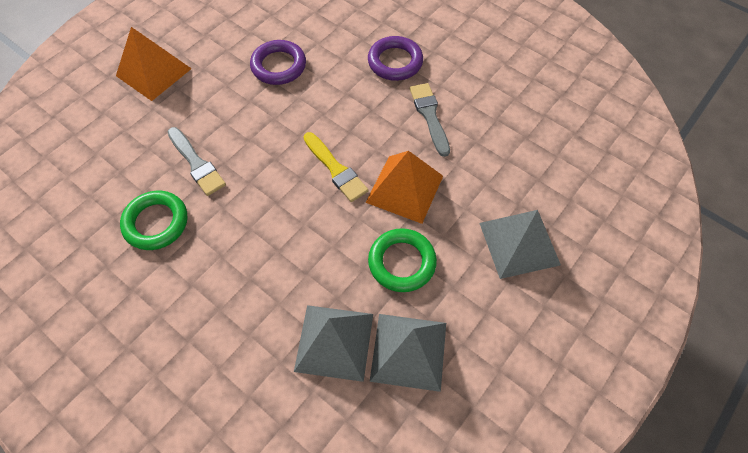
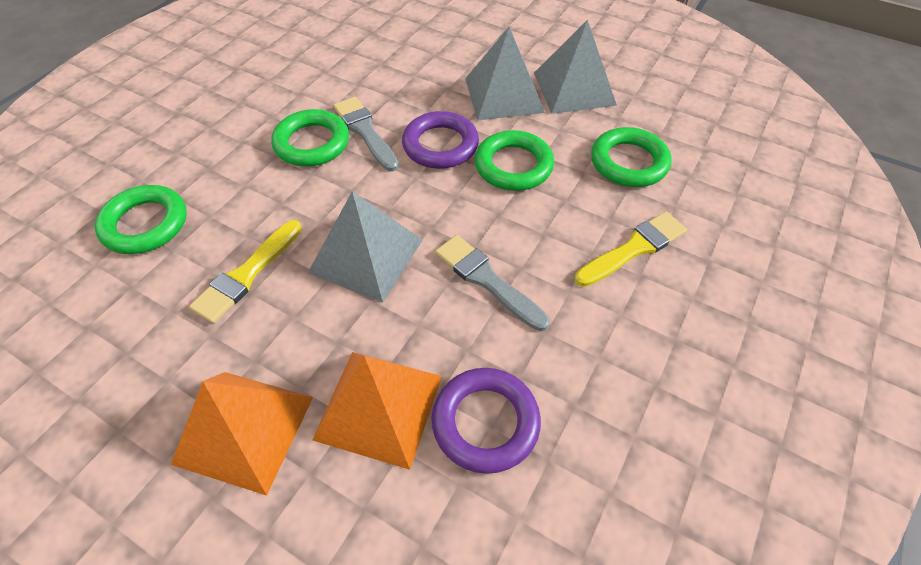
green ring: 2 -> 4
yellow brush: 1 -> 2

